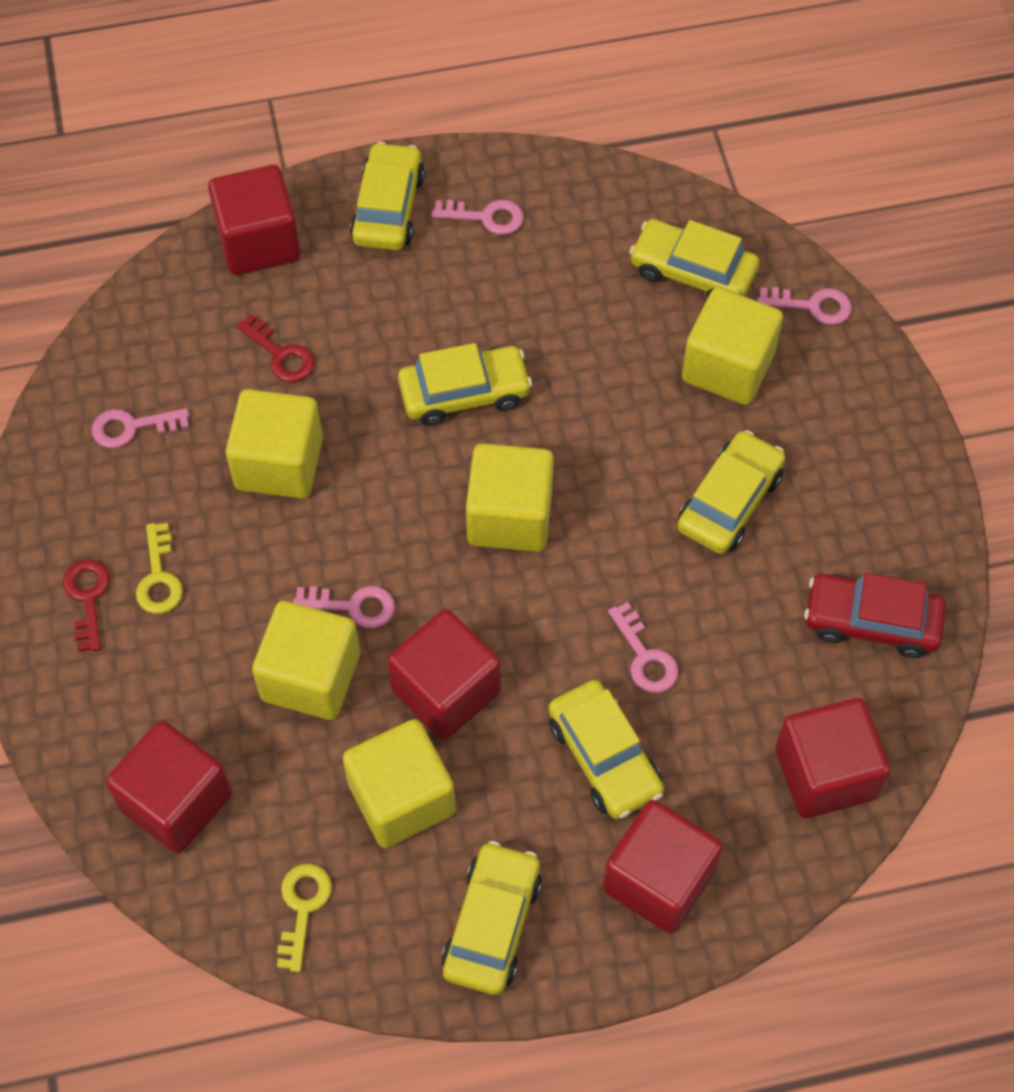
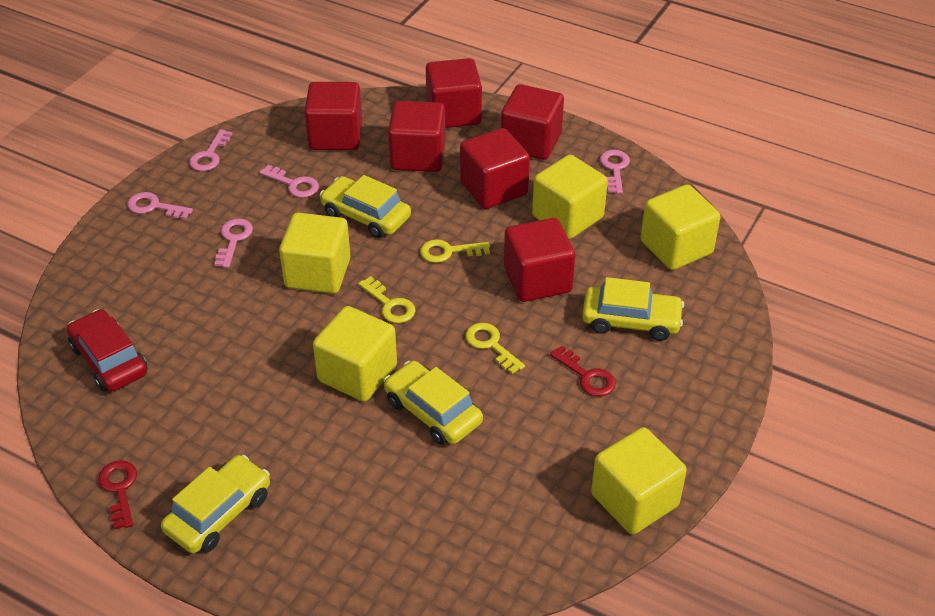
red cube: 5 -> 6
yellow car: 6 -> 4
yellow key: 2 -> 3

